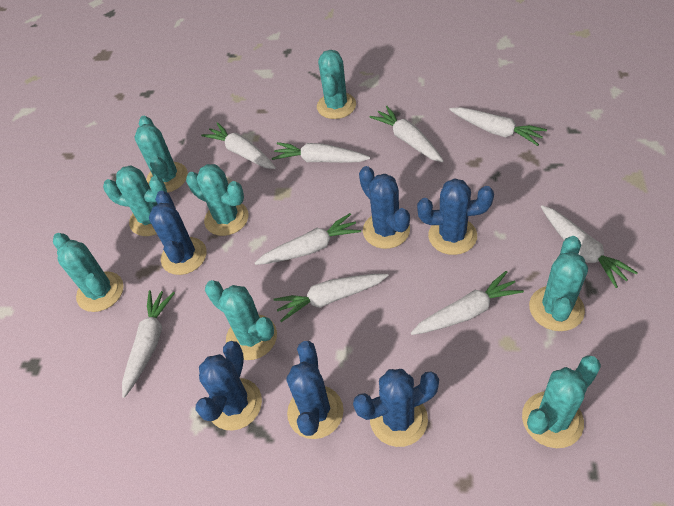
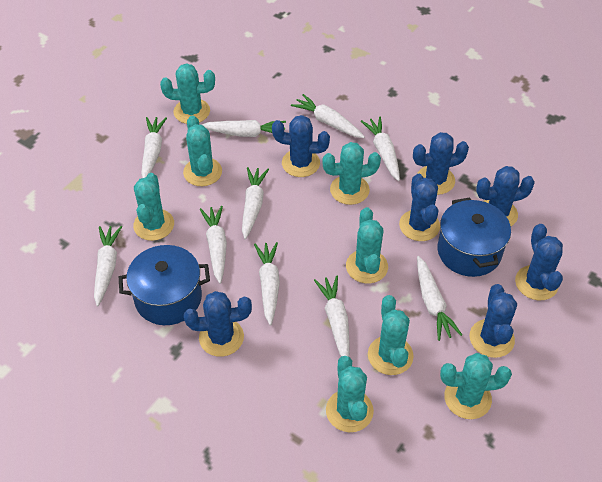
blue cactus: 6 -> 7
blue pot: 0 -> 2
white carrot: 9 -> 10

